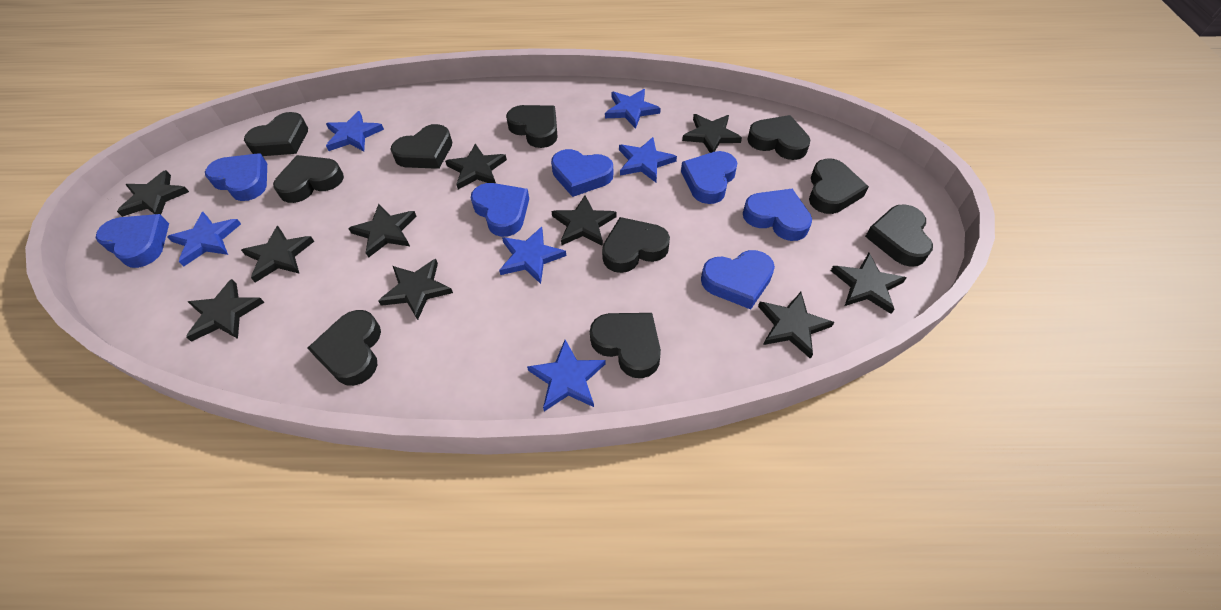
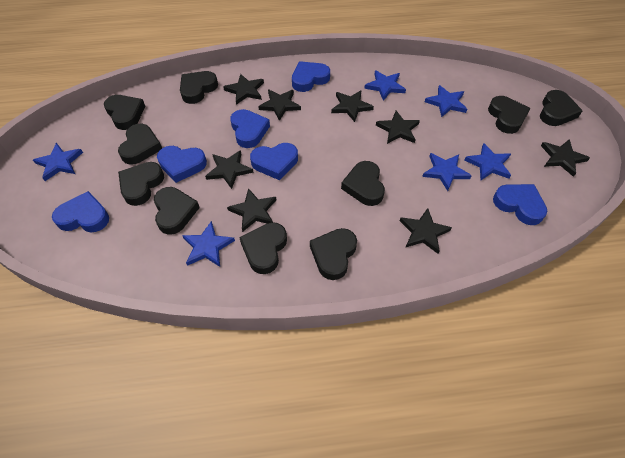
black star: 10 -> 8
blue heart: 7 -> 6

